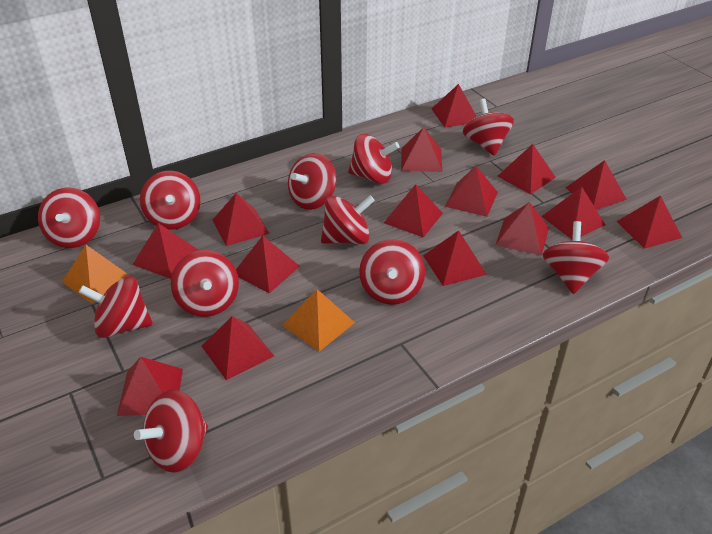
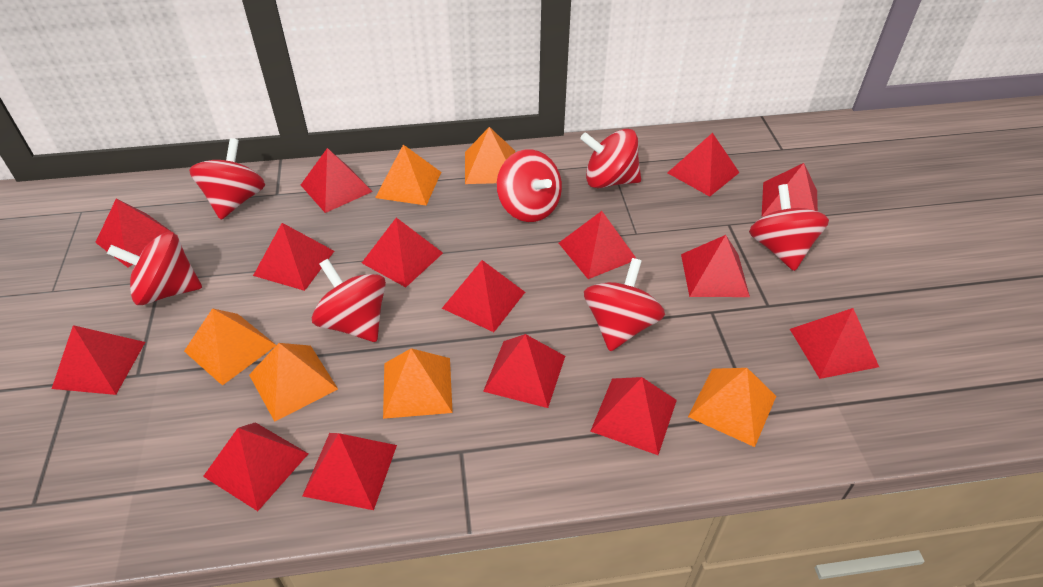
orange pyramid: 2 -> 6
red spinning top: 11 -> 7

